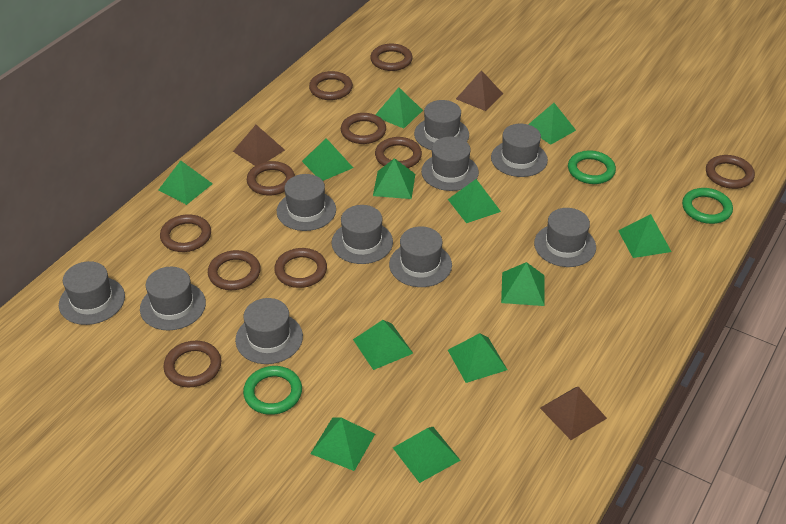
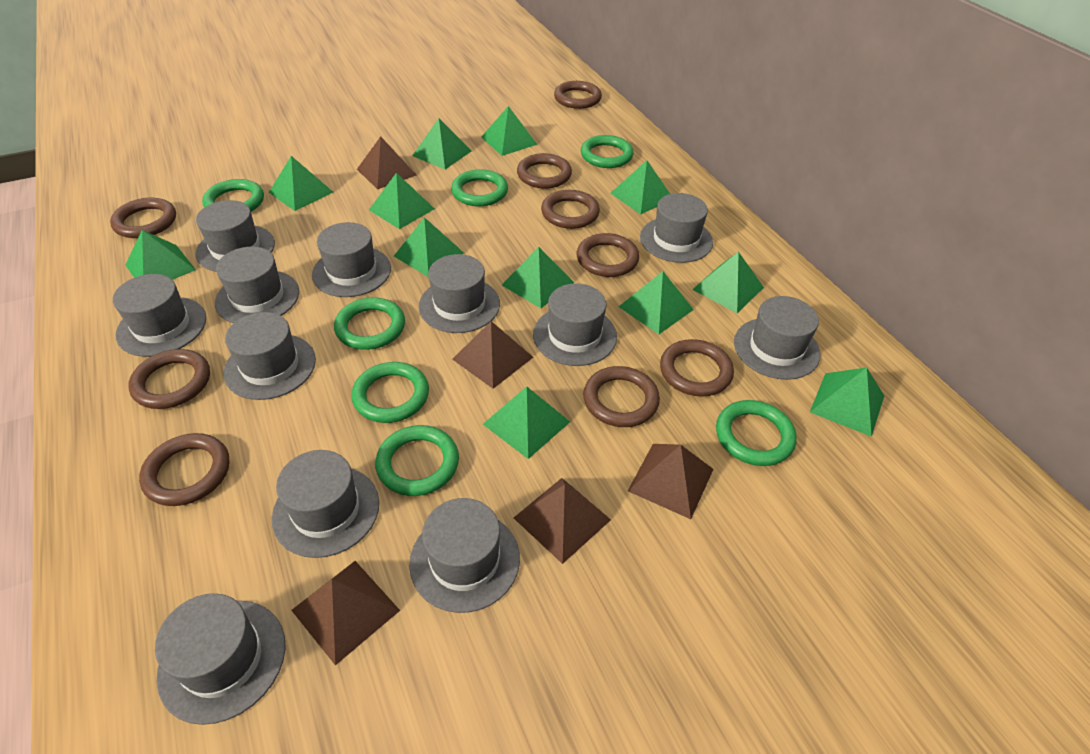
brown pyramid: 3 -> 5
brown ring: 10 -> 9
green ring: 3 -> 7
grey hat: 10 -> 12

